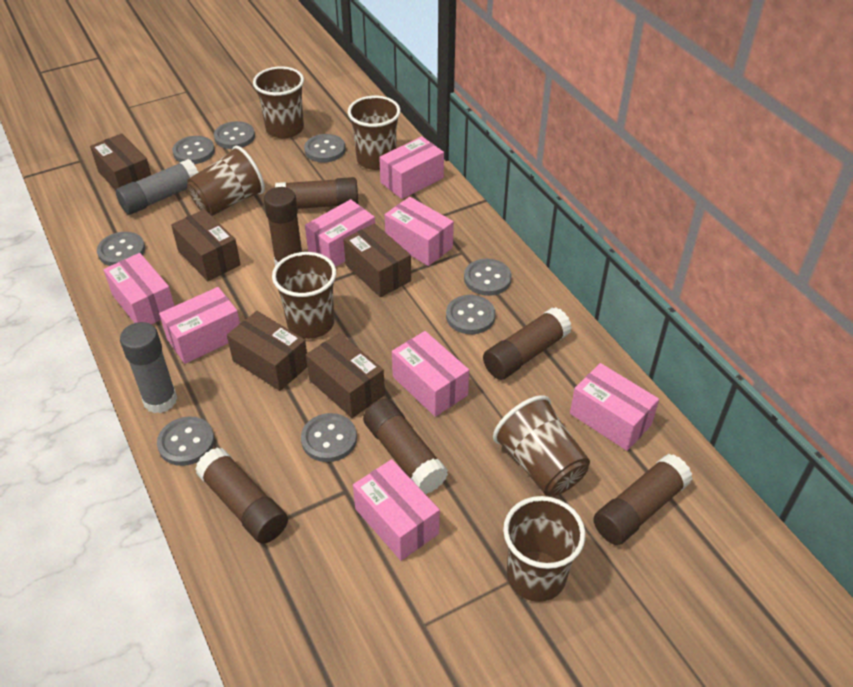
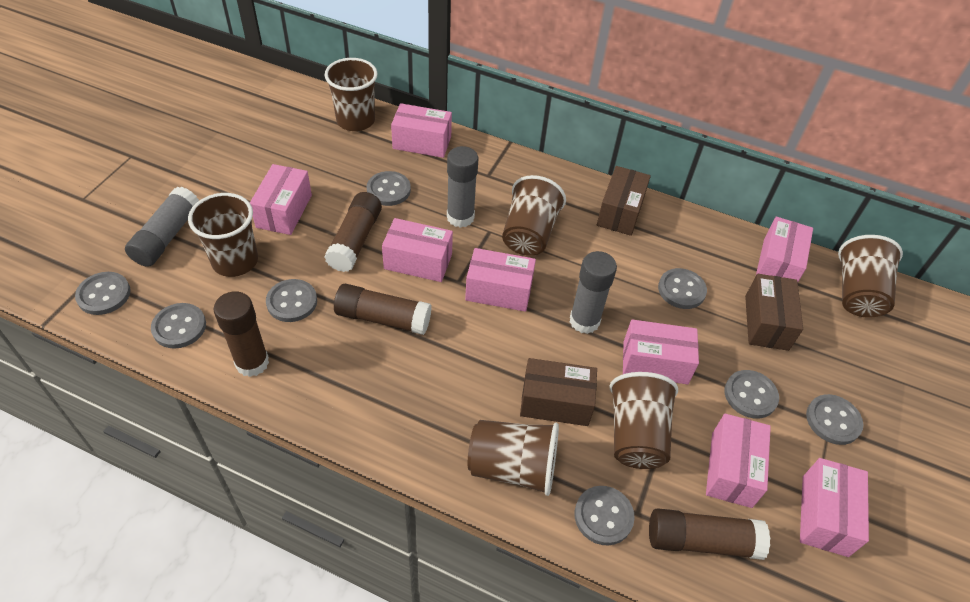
brown box: 5 -> 3
brown glue stick: 6 -> 4
grey glue stick: 2 -> 3

